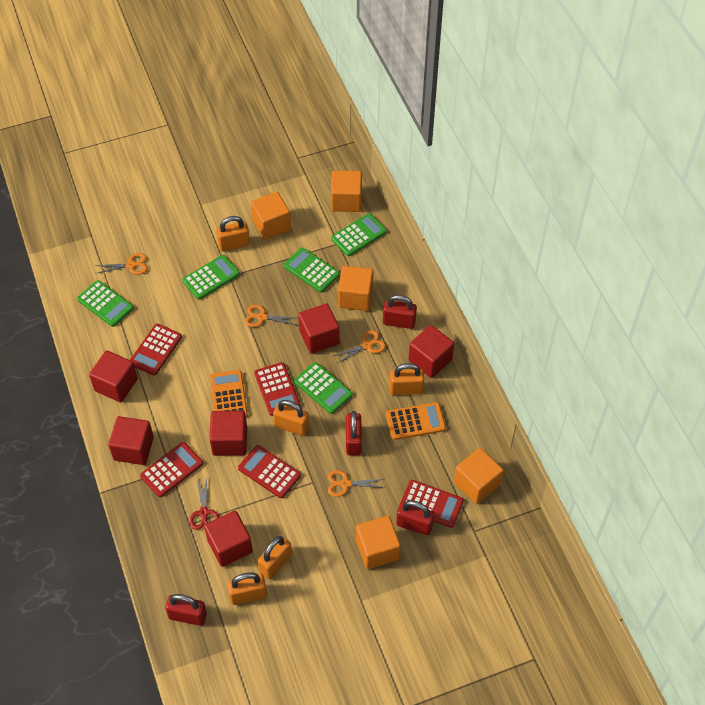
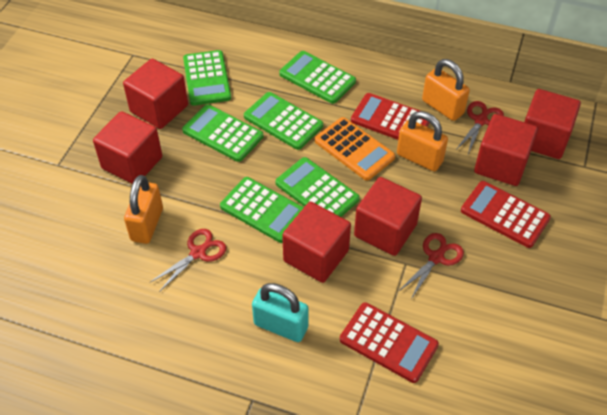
green calculator: 5 -> 6
orange calculator: 2 -> 1
orange cube: 5 -> 0
orange padlock: 5 -> 3
orange scissors: 4 -> 0
red calculator: 5 -> 3
red padlock: 4 -> 0
red scissors: 1 -> 3
turquoise padlock: 0 -> 1

